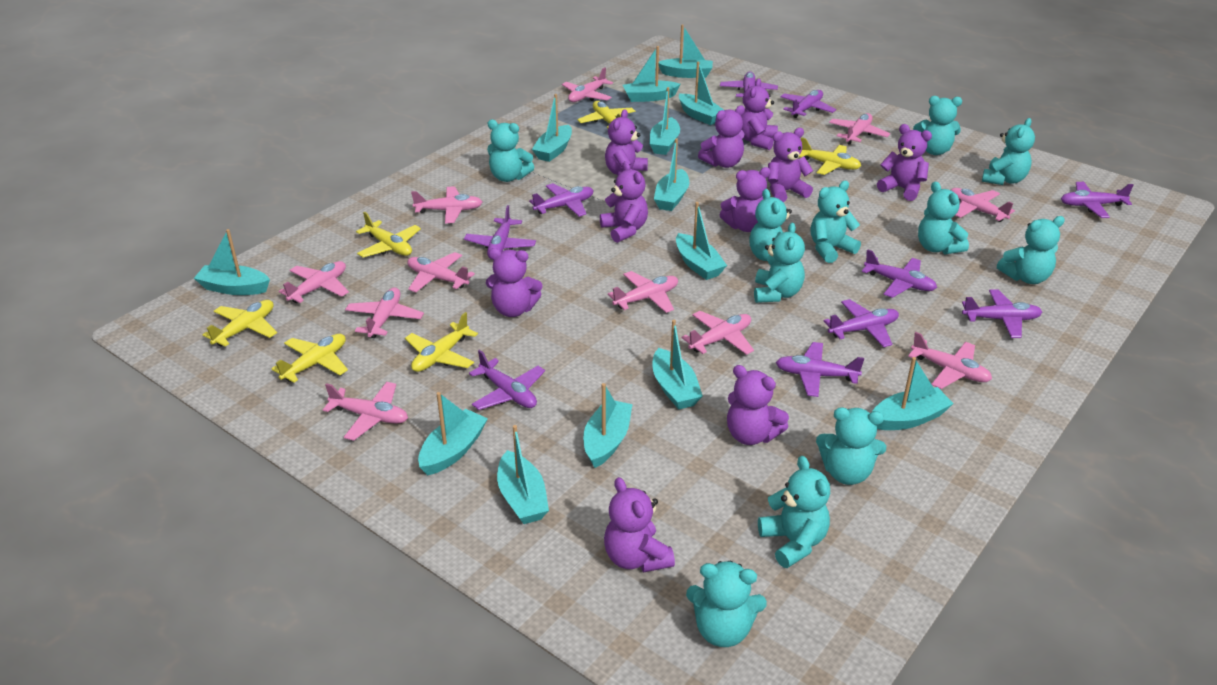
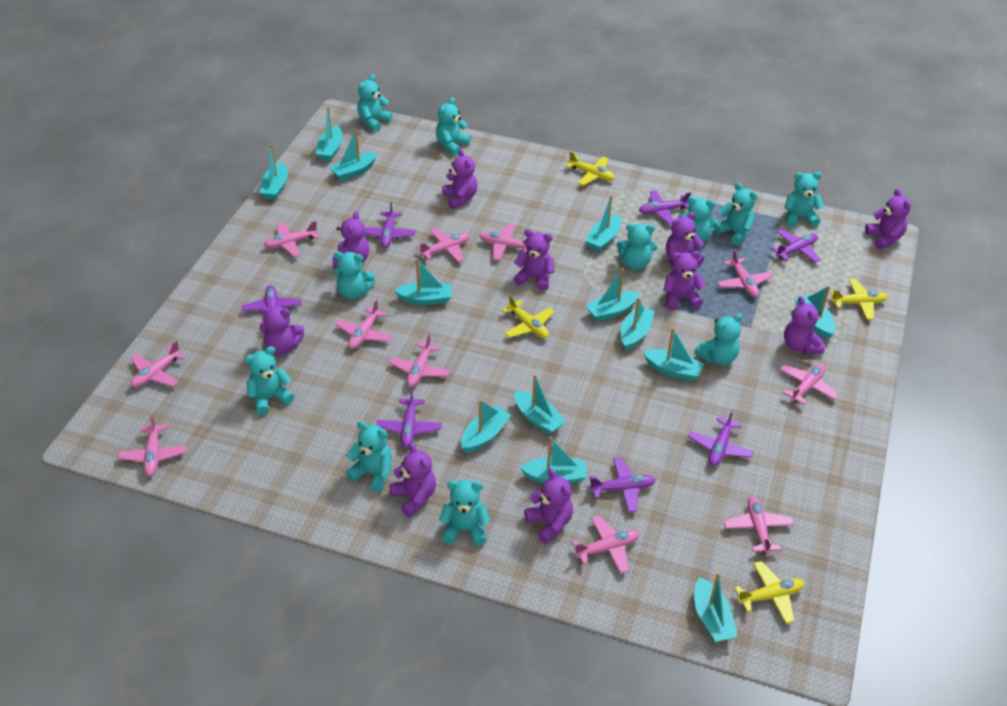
purple plane: 10 -> 7
yellow plane: 6 -> 4

